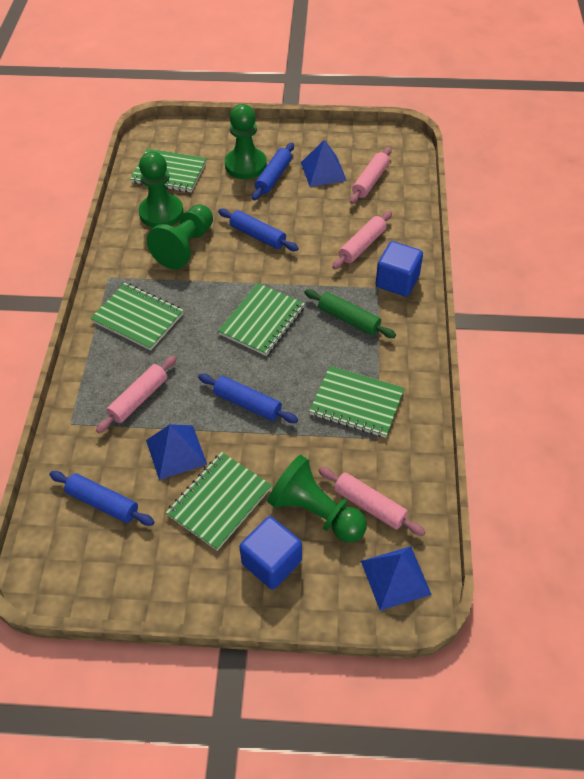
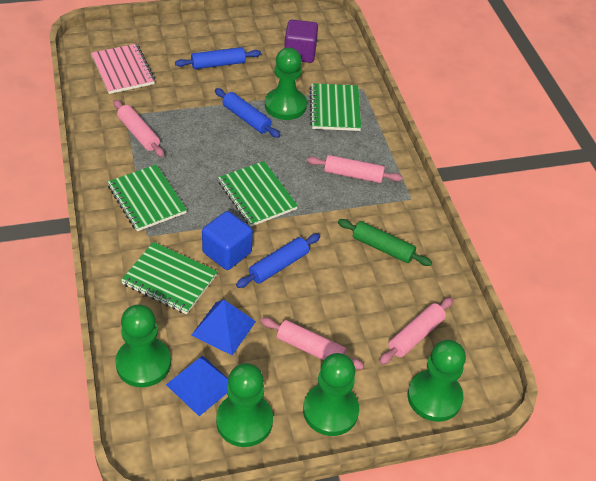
blue cube: 2 -> 1
blue pyramid: 3 -> 2
blue rolling pin: 4 -> 3
green notebook: 5 -> 4
green pawn: 4 -> 5
pink notebook: 0 -> 1
purple cube: 0 -> 1

